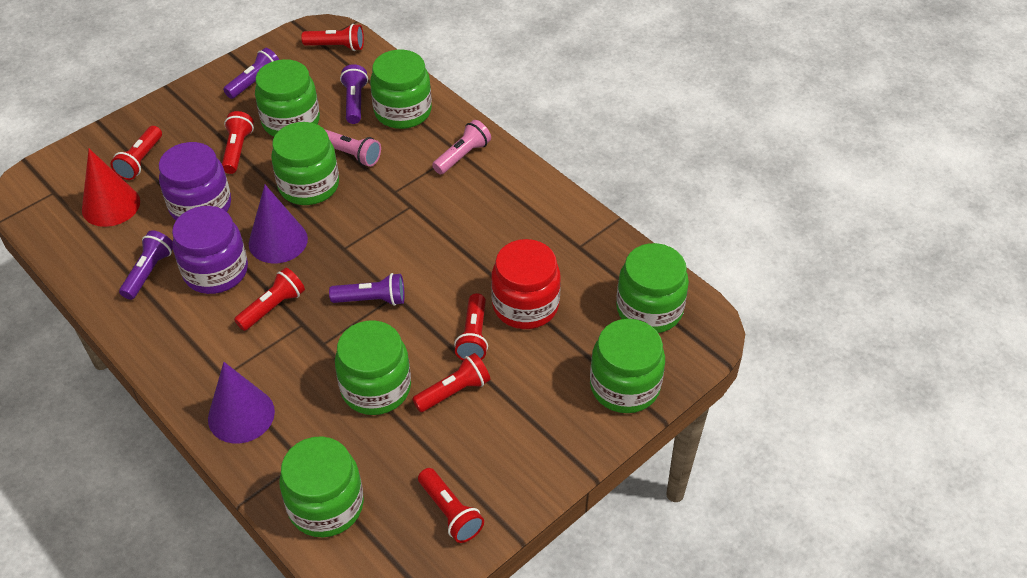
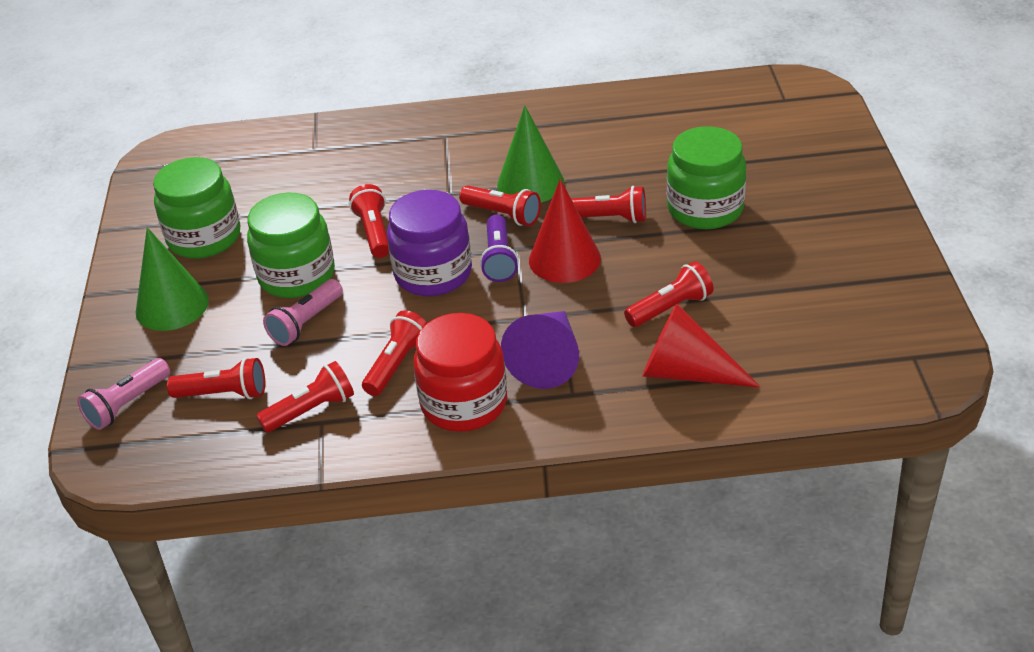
green cone: 0 -> 2
green jar: 7 -> 3
purple cone: 2 -> 1
purple flashlight: 4 -> 1
purple jar: 2 -> 1
red cone: 1 -> 2

